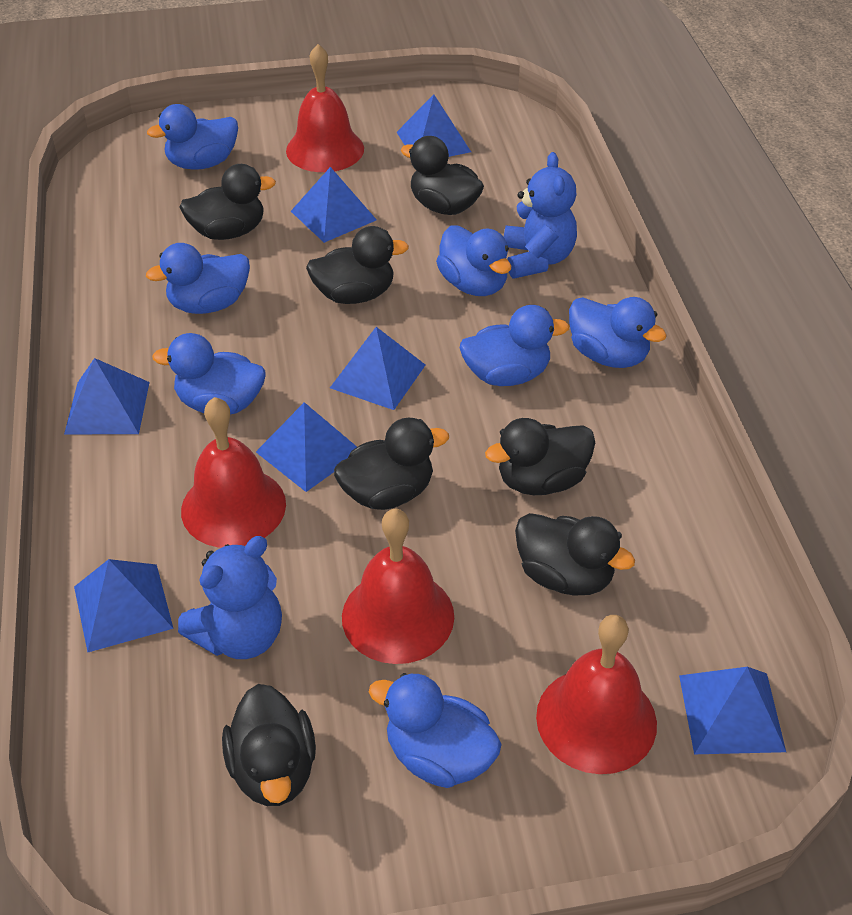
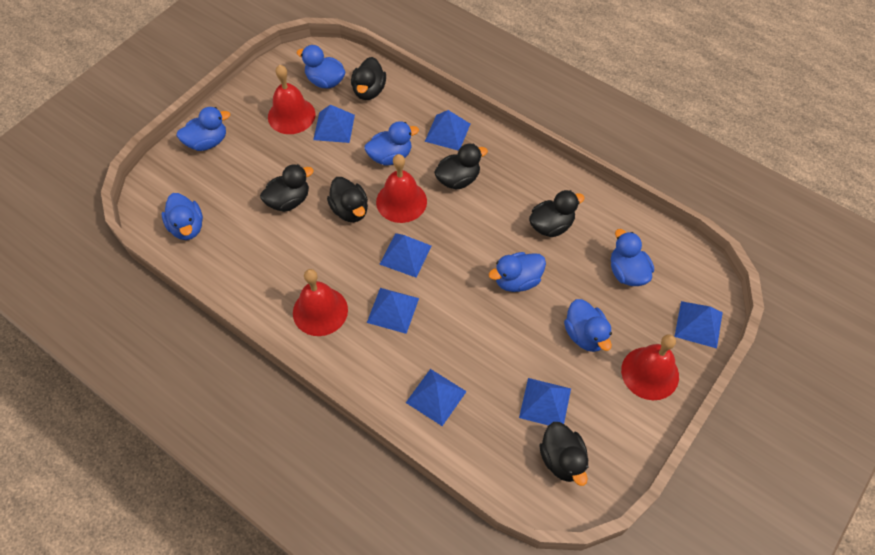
black duck: 7 -> 6
blue teddy bear: 2 -> 0

